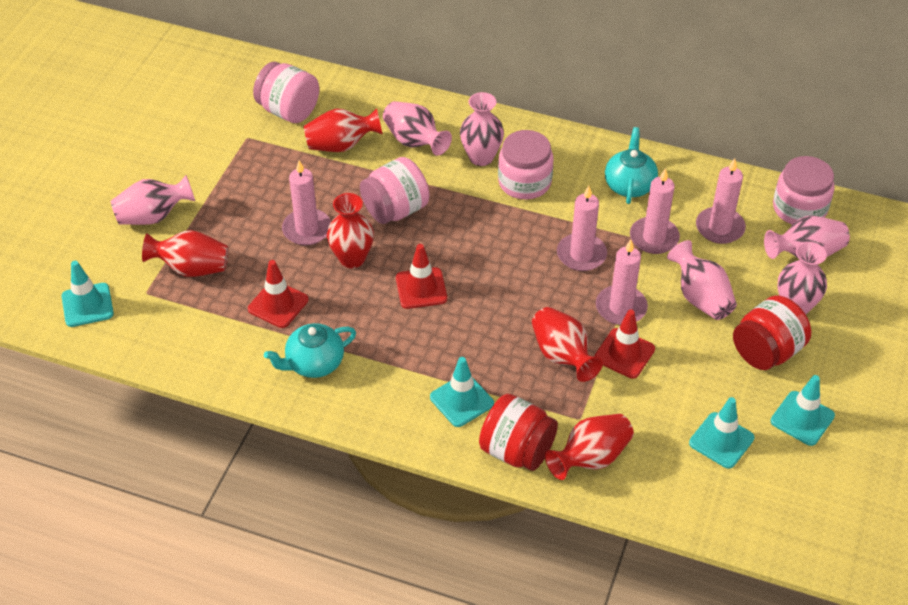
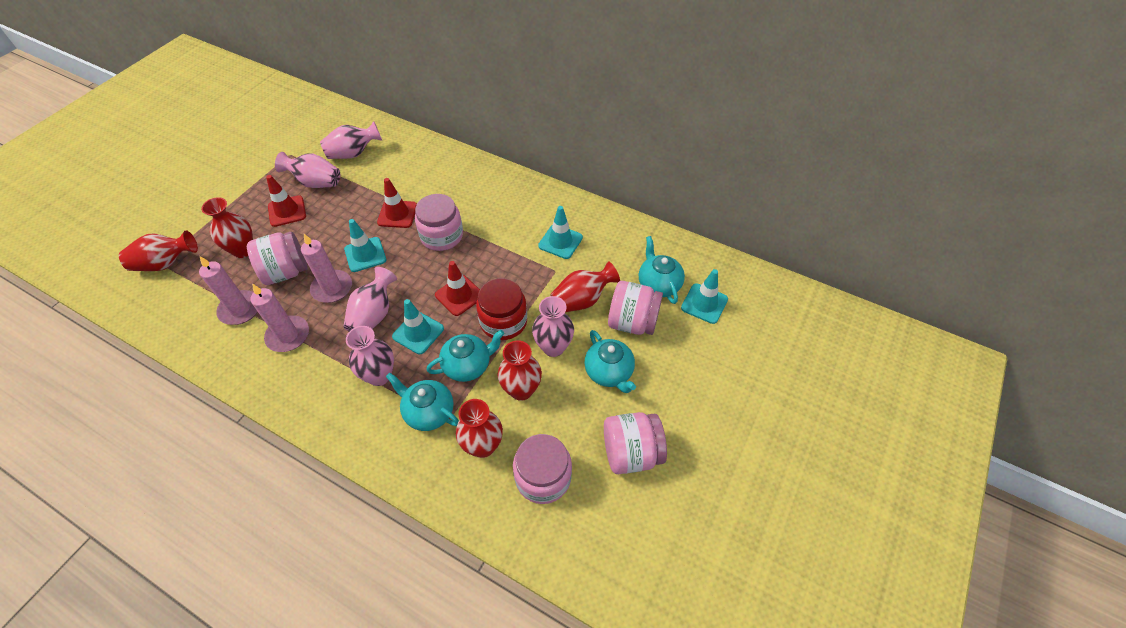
pink candle: 5 -> 3
pink jar: 4 -> 5
pink vase: 6 -> 5
red jar: 2 -> 1
turquoise teapot: 2 -> 4

